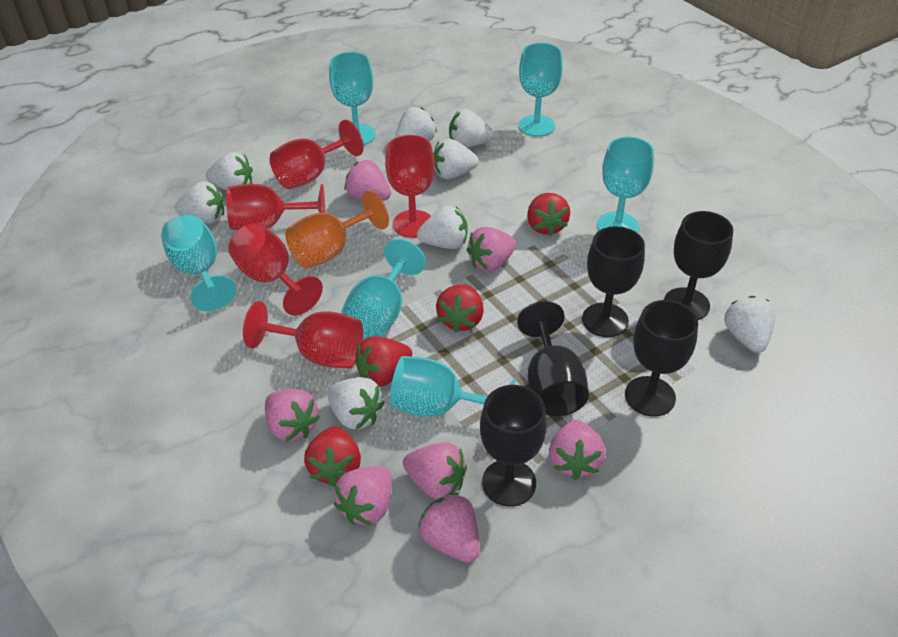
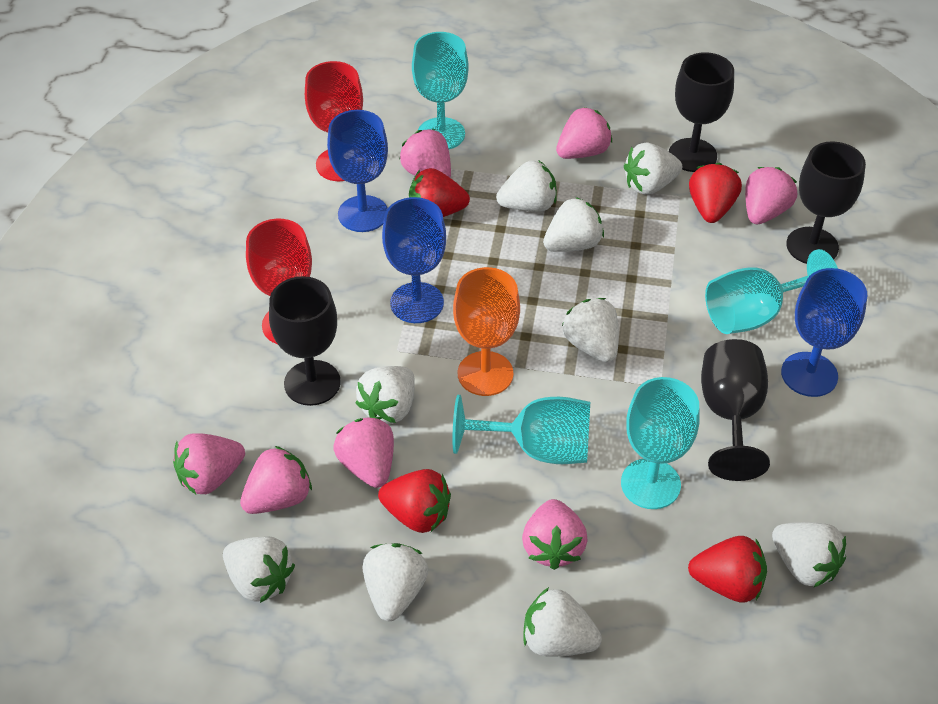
black goblet: 5 -> 4
blue goblet: 0 -> 3
red goblet: 5 -> 2
turquoise goblet: 6 -> 4
white strawberry: 8 -> 9

